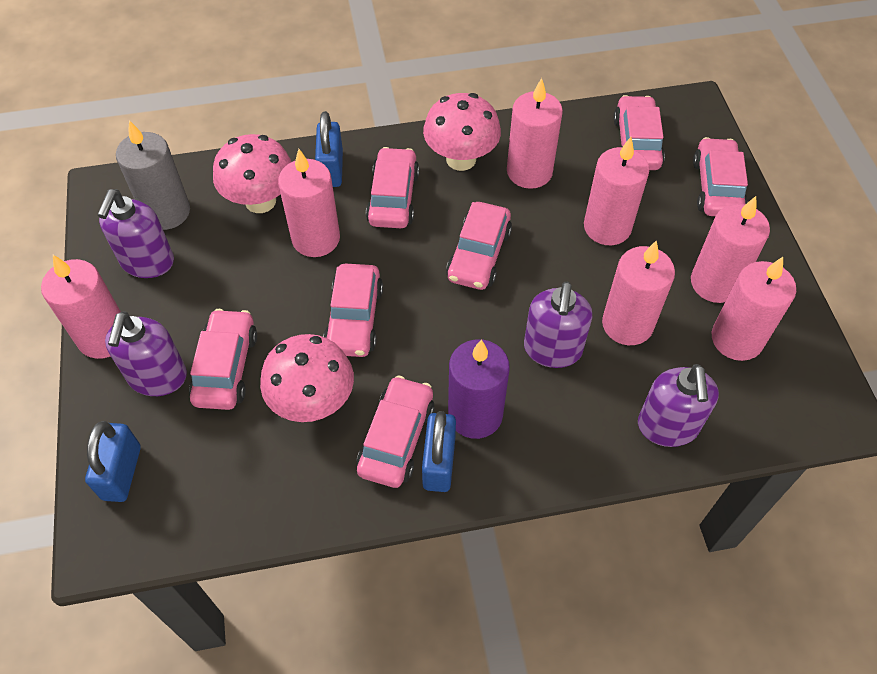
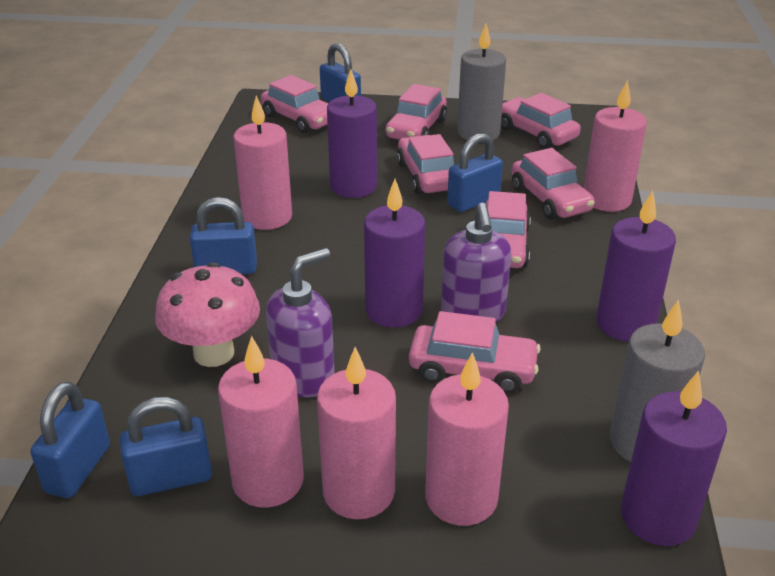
blue padlock: 3 -> 5
grey candle: 1 -> 2
pink candle: 7 -> 5
pink mushroom: 3 -> 1
purple candle: 1 -> 4
purple soap dispenser: 4 -> 2

